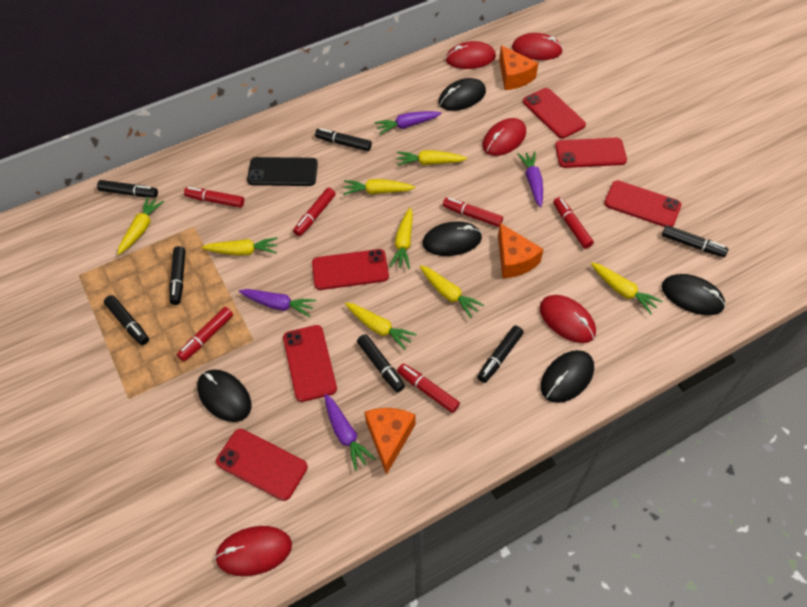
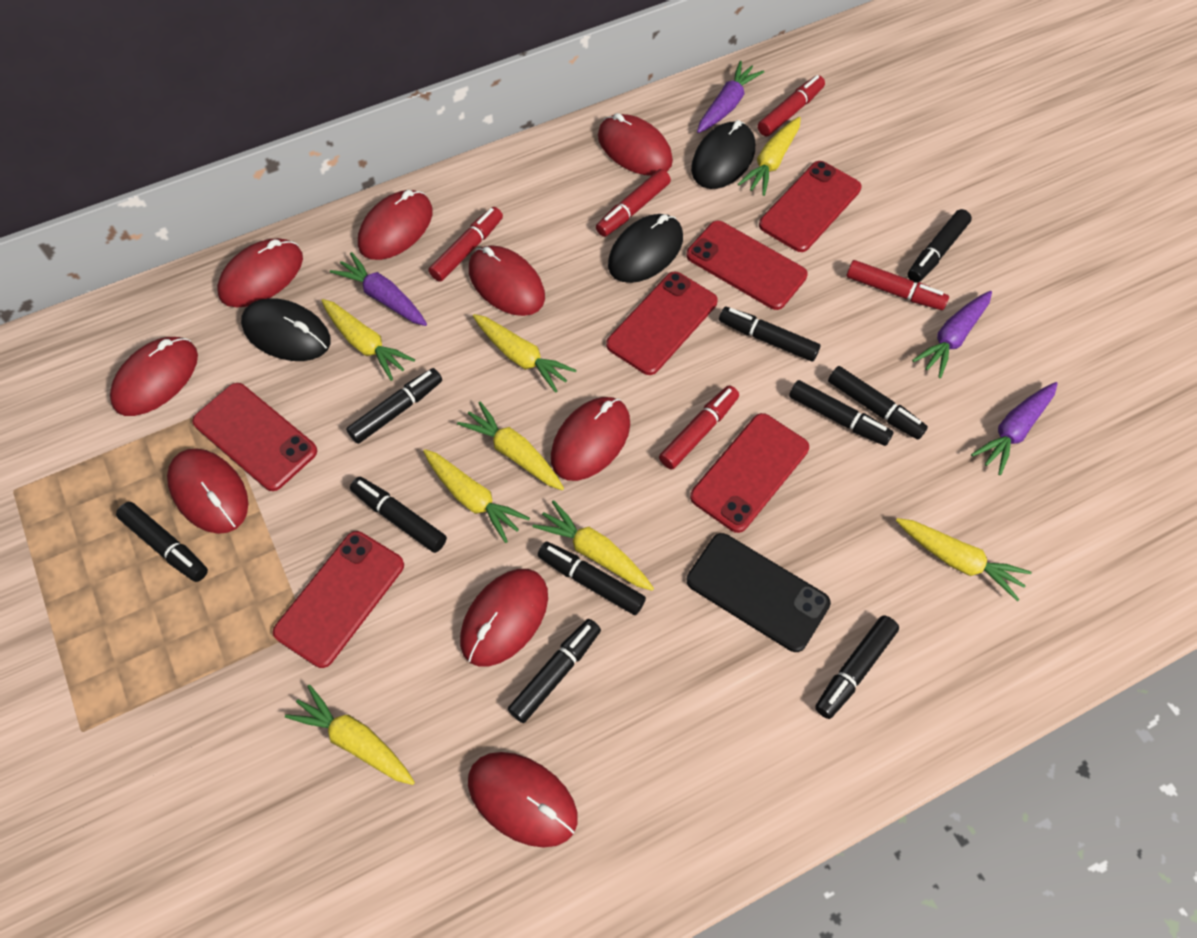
black marker: 7 -> 10
black mouse: 5 -> 3
orange cheese: 3 -> 0
red marker: 6 -> 5
red mouse: 5 -> 9

